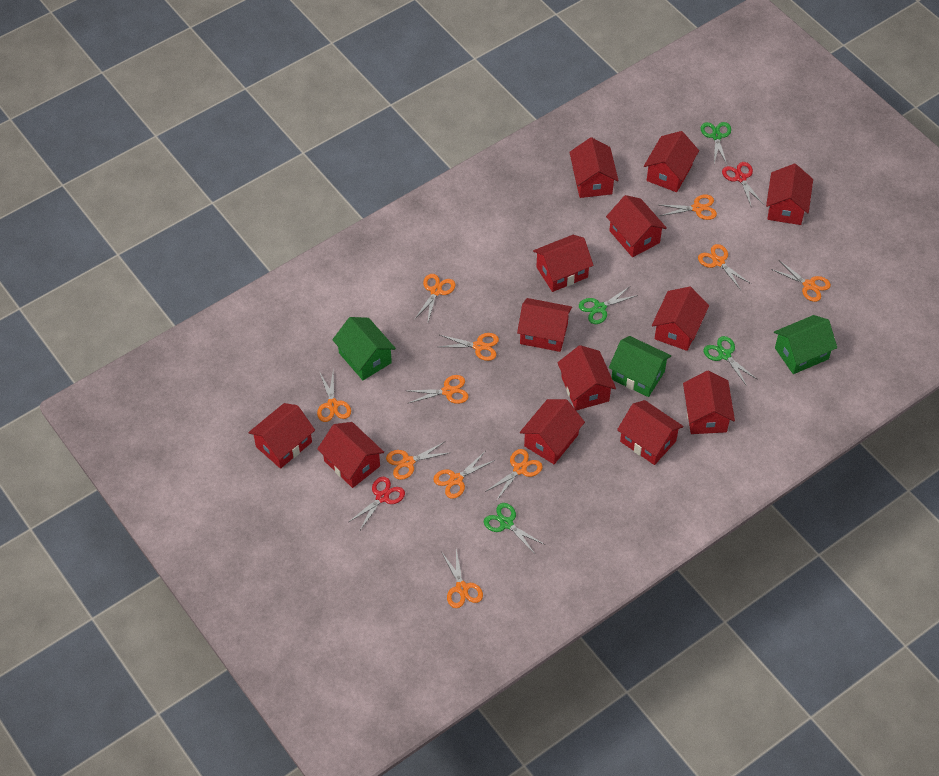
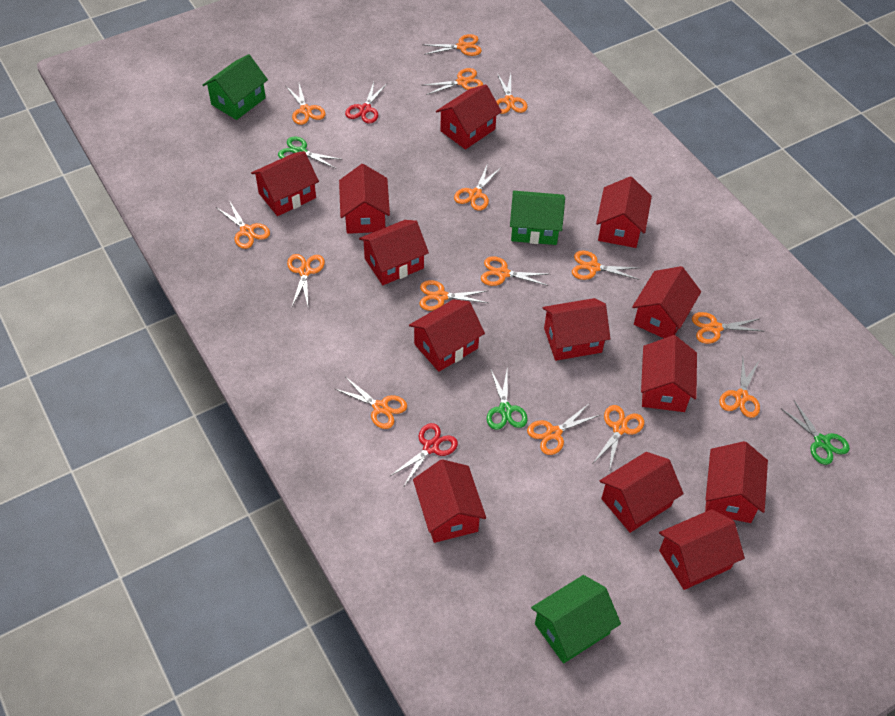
green scissors: 4 -> 3
orange scissors: 11 -> 15

